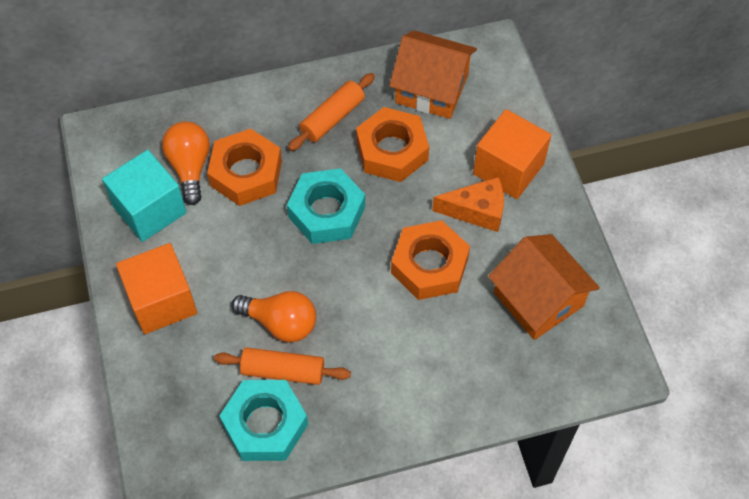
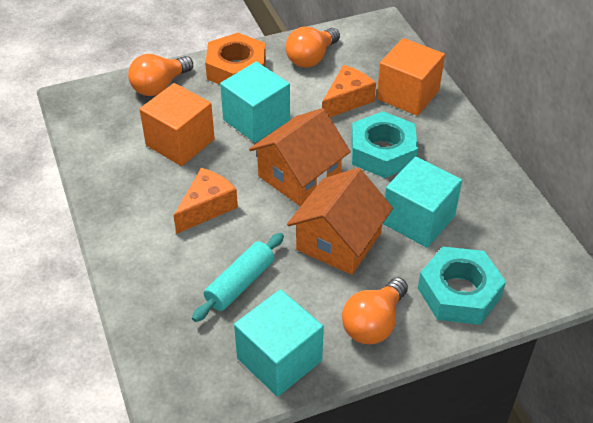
orange cheese: 1 -> 2
orange light bulb: 2 -> 3
orange nut: 3 -> 1
orange rolling pin: 2 -> 0
turquoise cube: 1 -> 3
turquoise rolling pin: 0 -> 1

